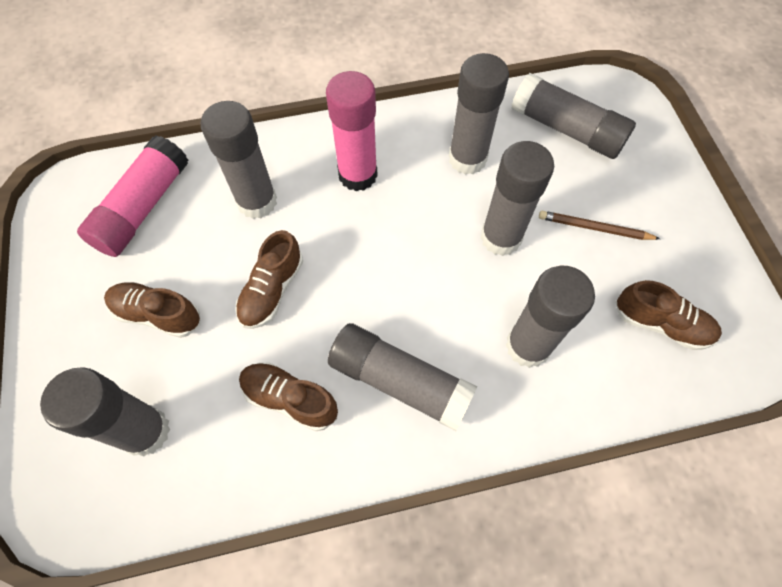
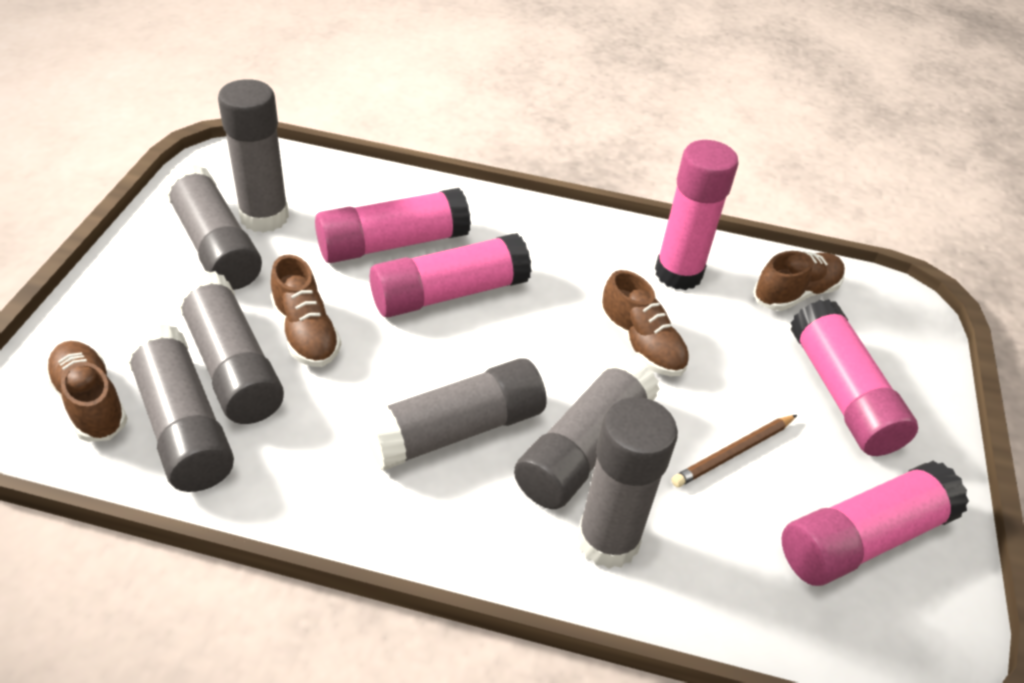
pink glue stick: 2 -> 5

